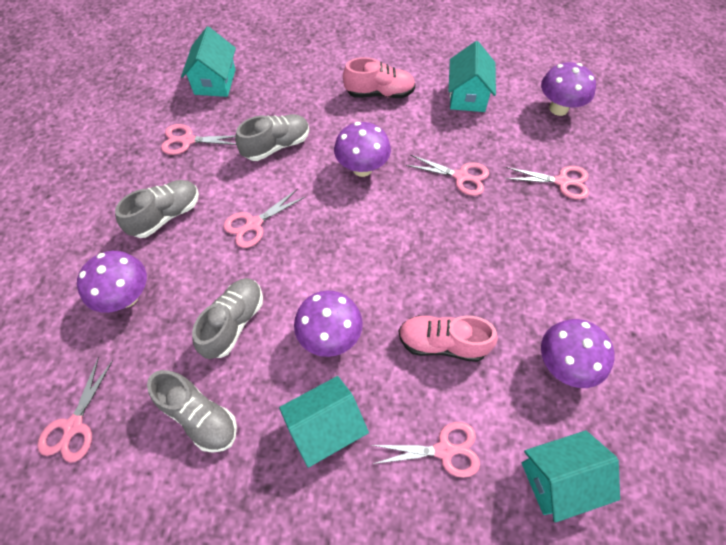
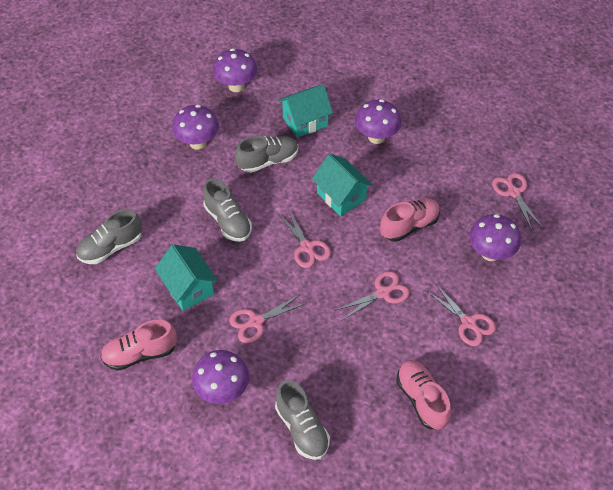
pink scissors: 6 -> 5
pink shoe: 2 -> 3
turquoise house: 4 -> 3

